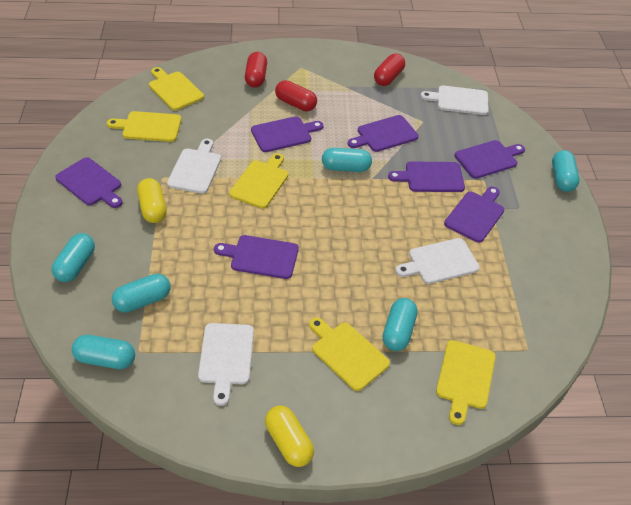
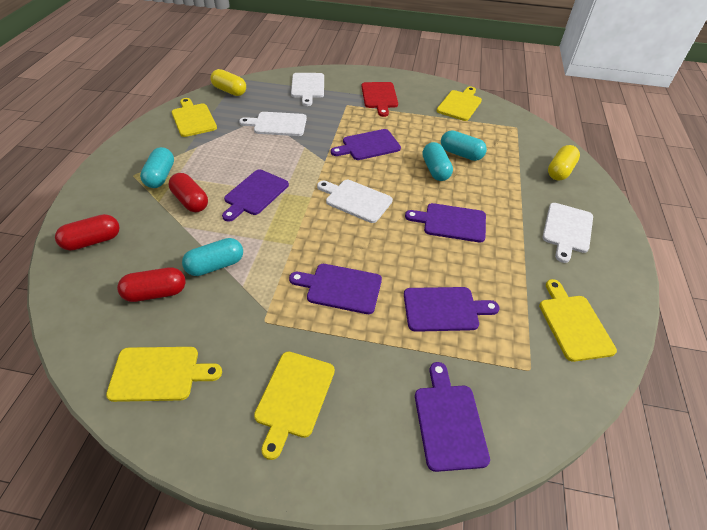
purple cutting board: 7 -> 6
red cutting board: 0 -> 1
turquoise capsule: 6 -> 4

